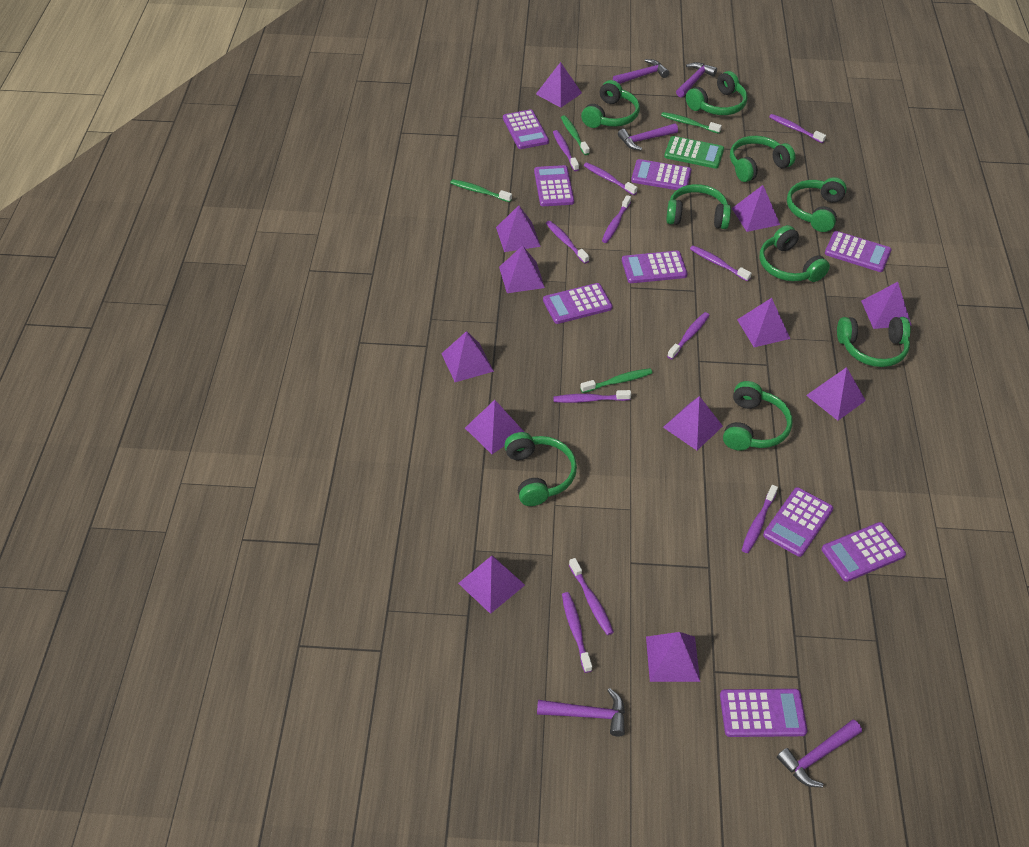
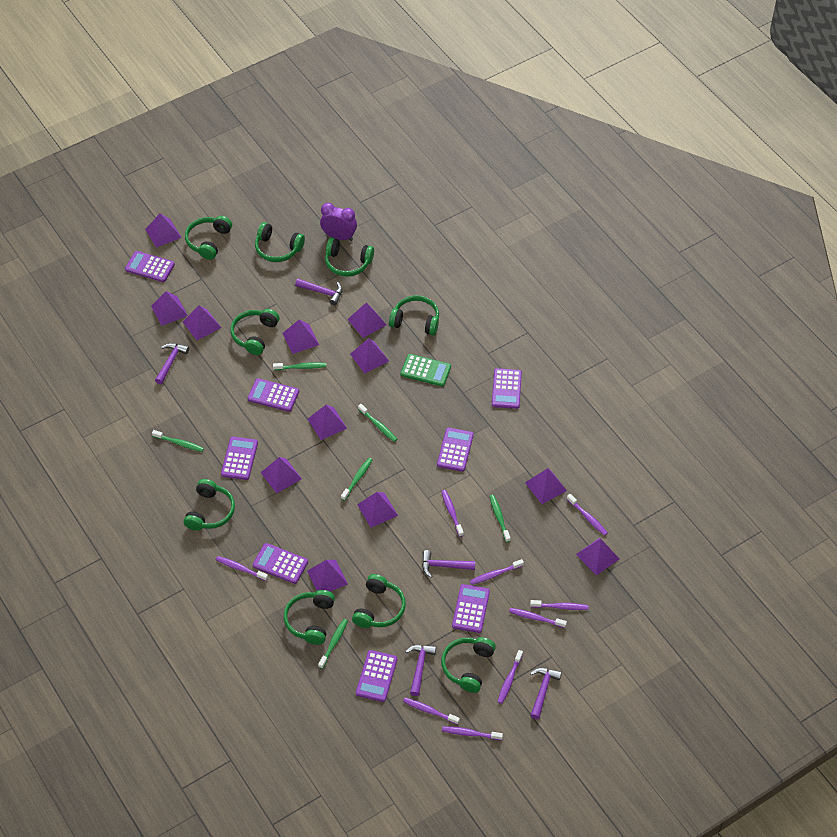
green toothbrush: 4 -> 6
purple calculator: 9 -> 8
purple clock: 0 -> 1
purple toothbrush: 11 -> 9

